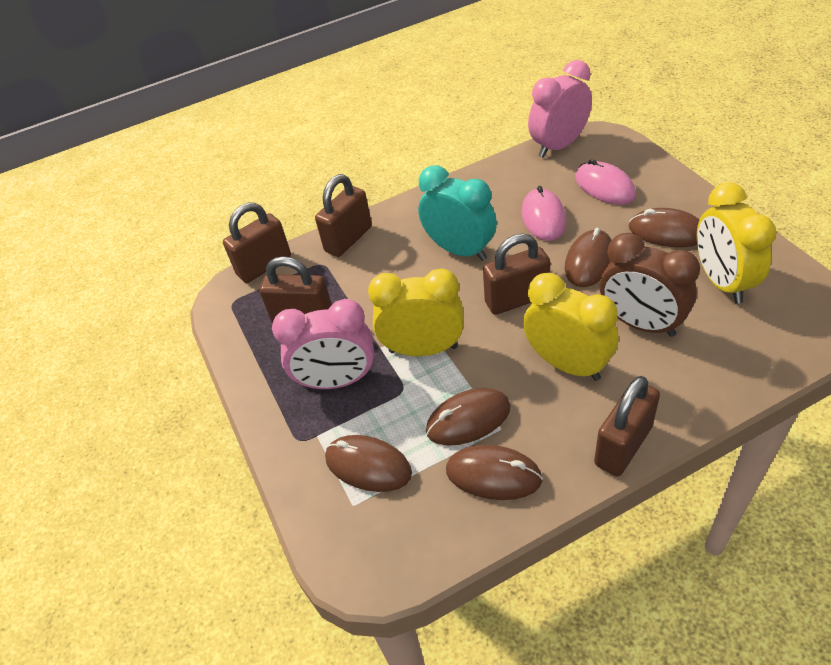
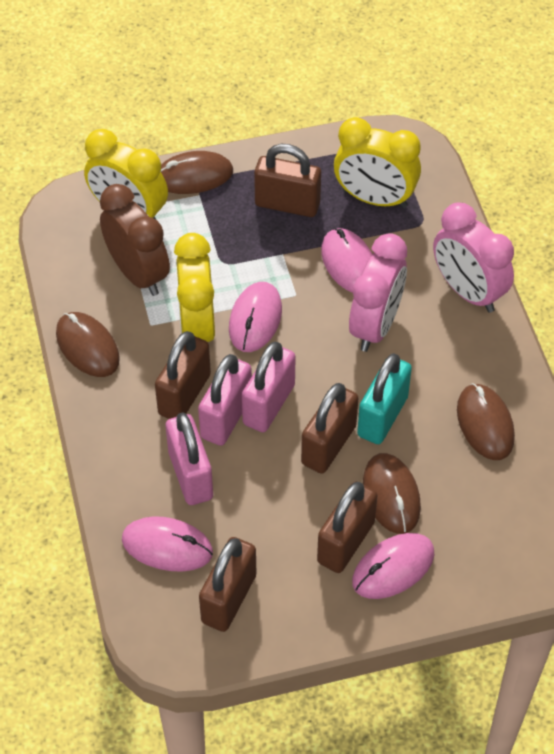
brown mouse: 5 -> 4
pink mouse: 2 -> 4
pink padlock: 0 -> 3
turquoise clock: 1 -> 0
turquoise padlock: 0 -> 1

